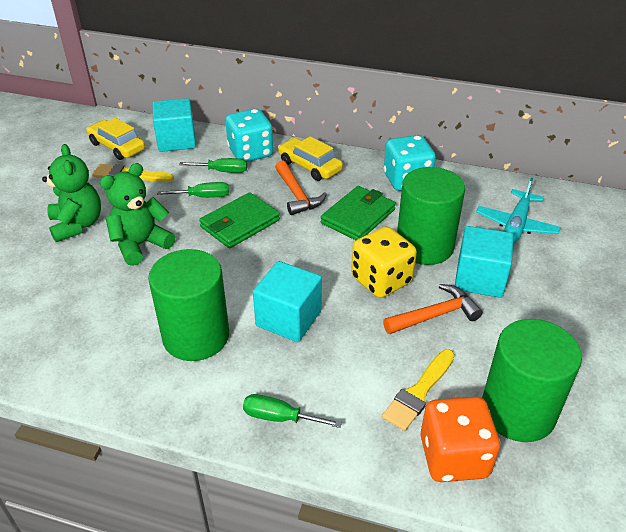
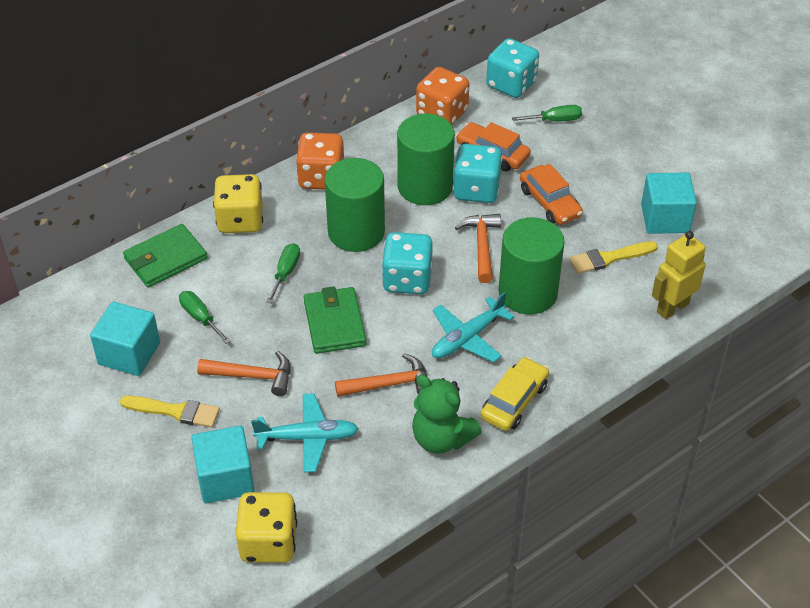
green teddy bear: 2 -> 1
orange car: 0 -> 2
orange dice: 1 -> 2
orange hammer: 2 -> 3
turquoise dice: 2 -> 3
turquoise plane: 1 -> 2
yellow car: 2 -> 1
yellow dice: 1 -> 2
yellow robot: 0 -> 1

